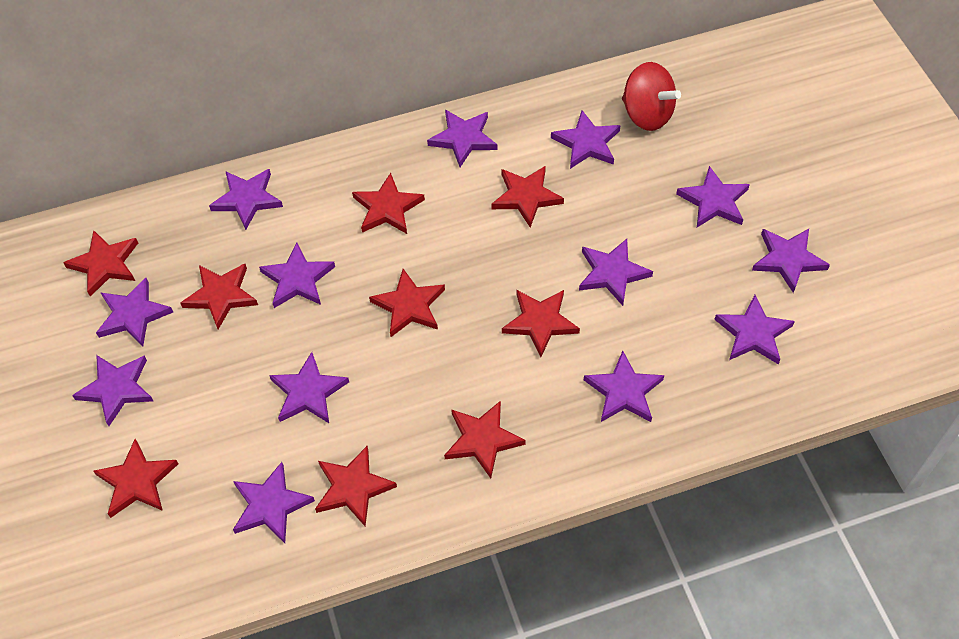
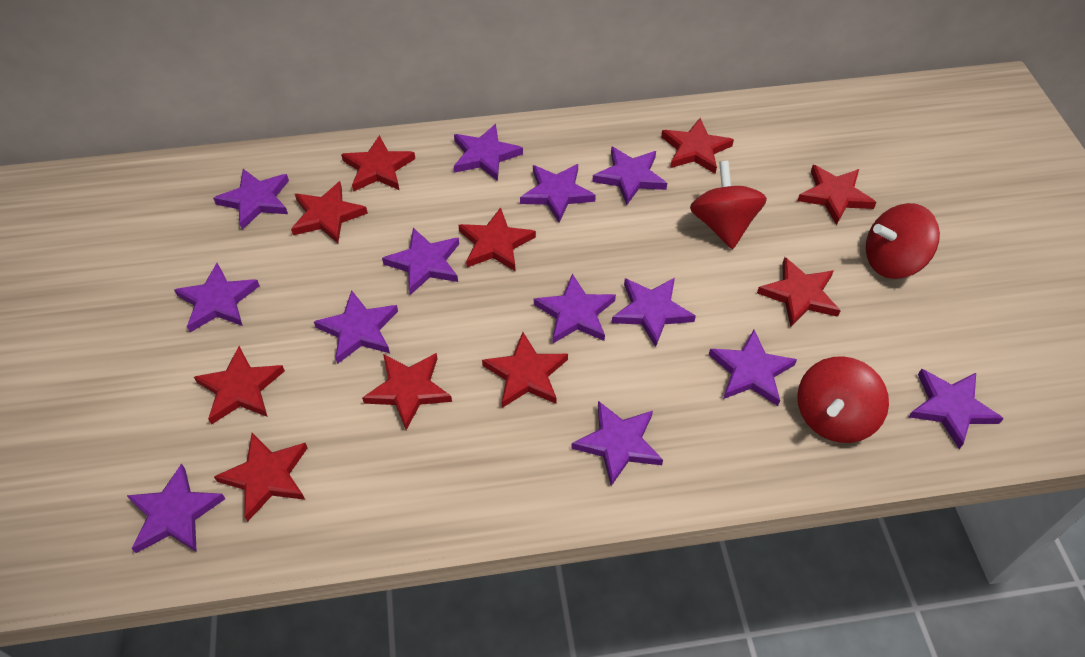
red spinning top: 1 -> 3
red star: 9 -> 10

